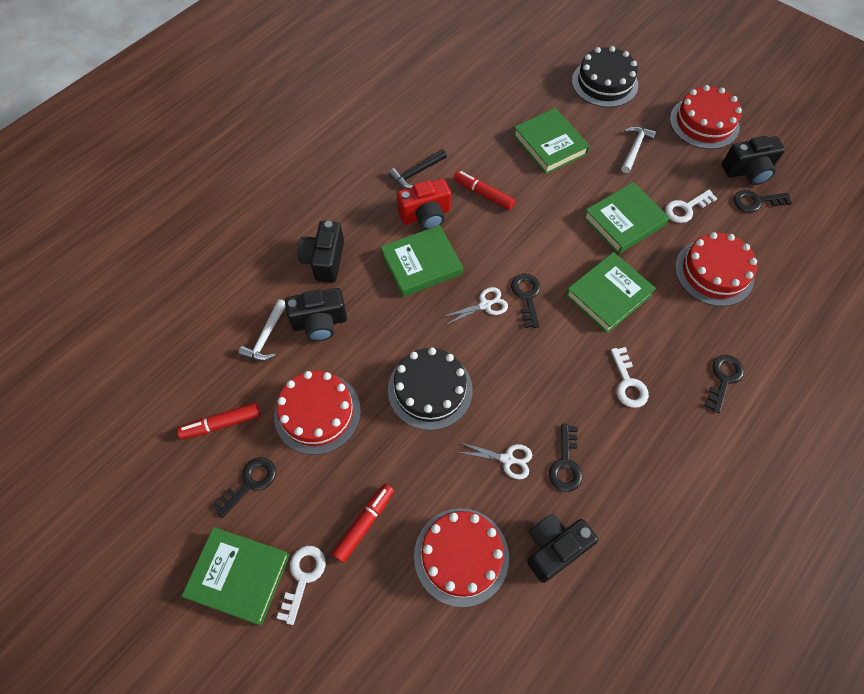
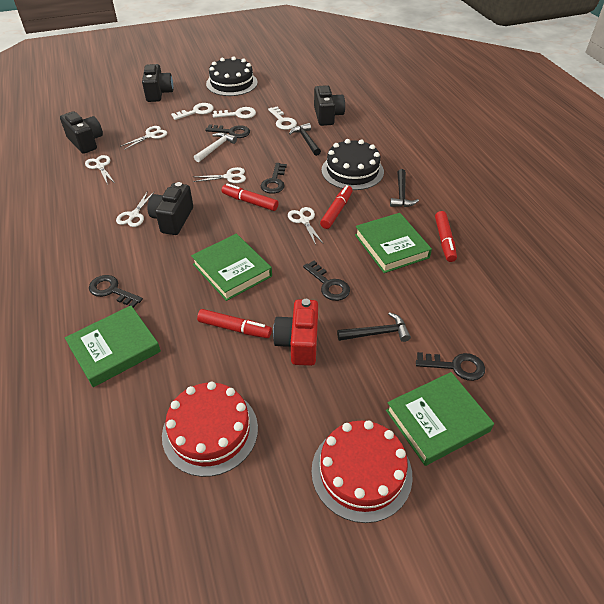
black hammer: 1 -> 3
green book: 5 -> 4
red cake: 4 -> 2
red marker: 3 -> 4
white hammer: 2 -> 1
white scissors: 2 -> 5

